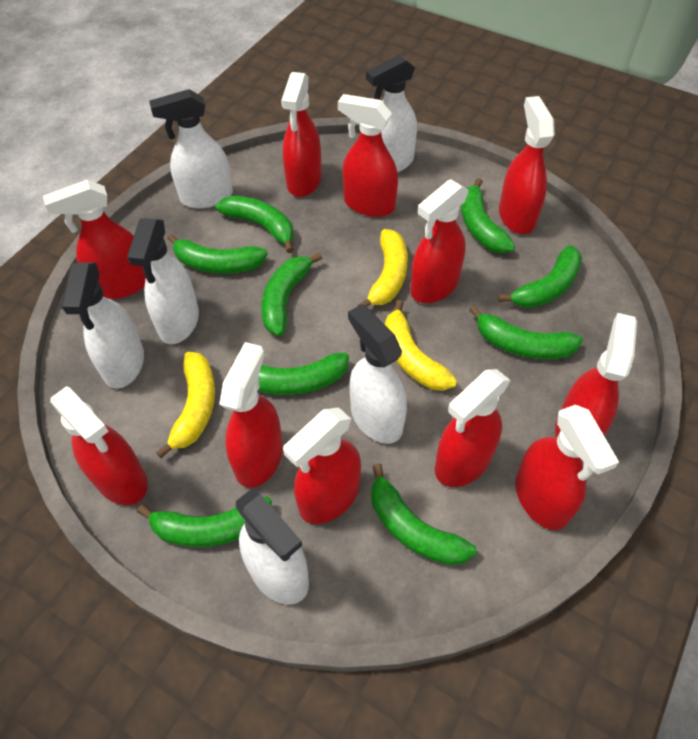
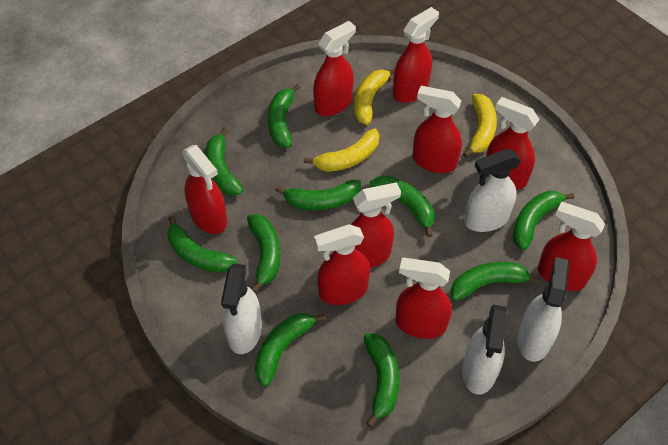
green banana: 9 -> 10
red spray bottle: 11 -> 9
white spray bottle: 6 -> 4

